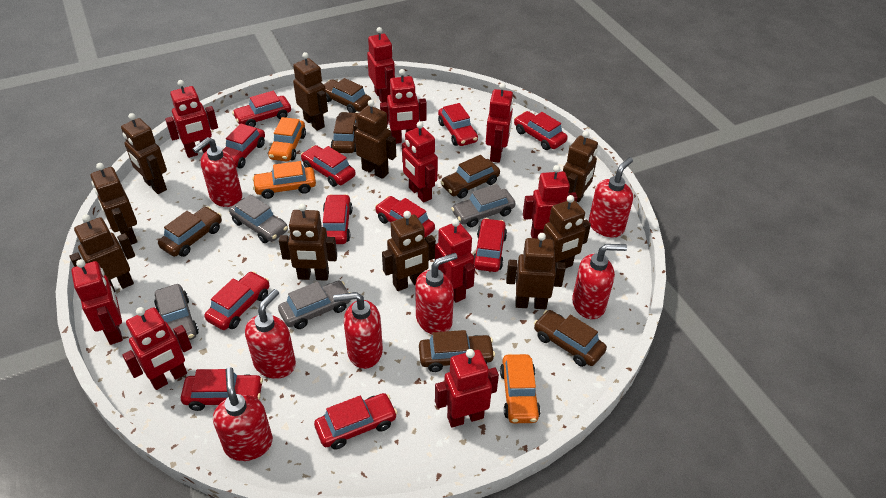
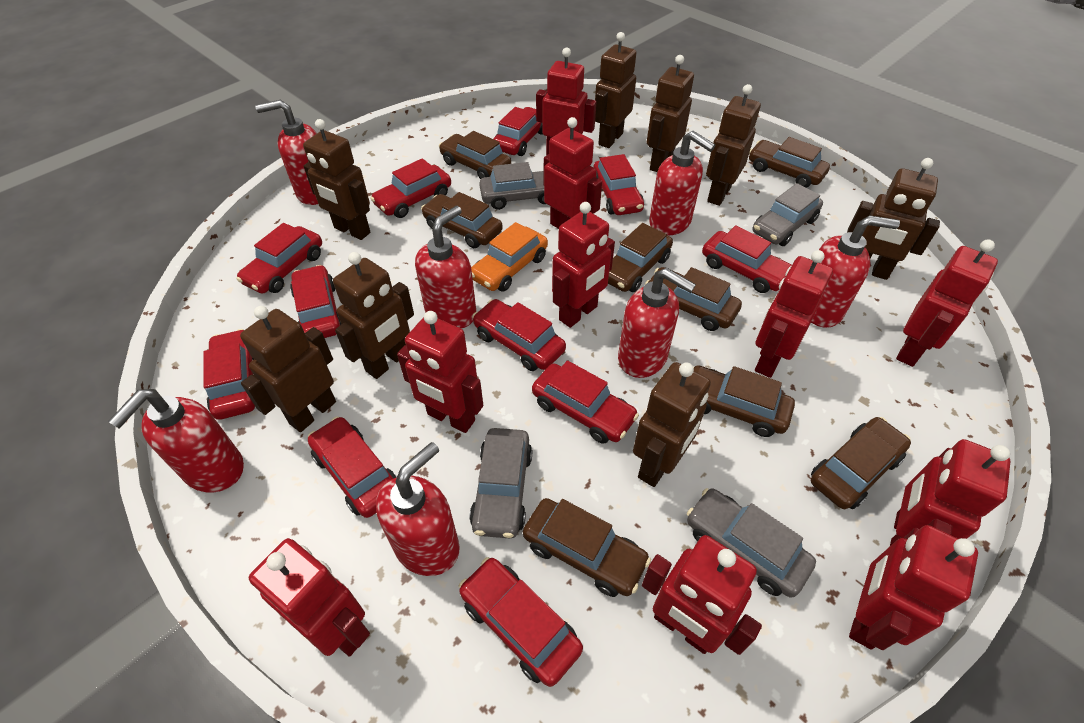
brown car: 6 -> 8
brown robot: 10 -> 8
orange car: 3 -> 1

